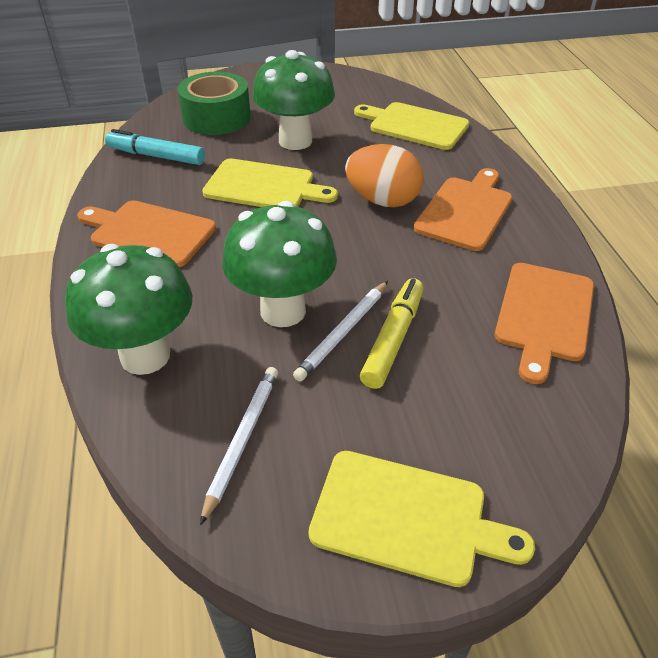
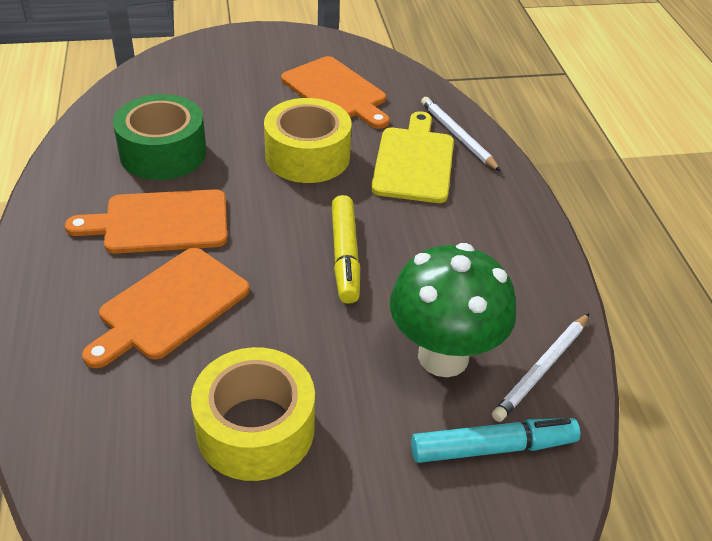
green mushroom: 3 -> 1
orange egg: 1 -> 0
yellow cutting board: 3 -> 1
yellow tape: 0 -> 2

